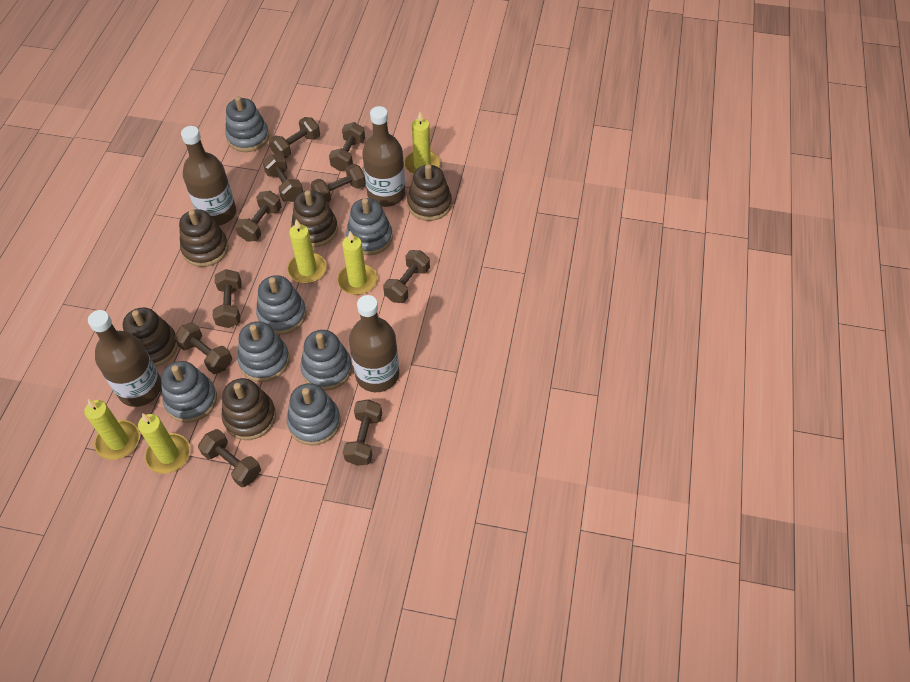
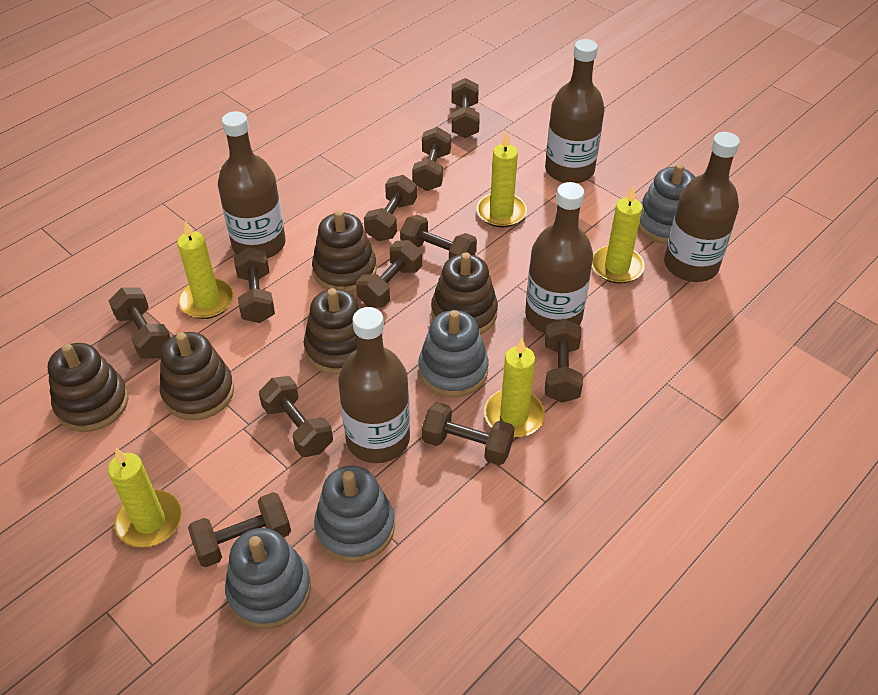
brown bottle: 4 -> 5
brown dumbbell: 10 -> 11
grey stacking toy: 7 -> 4

